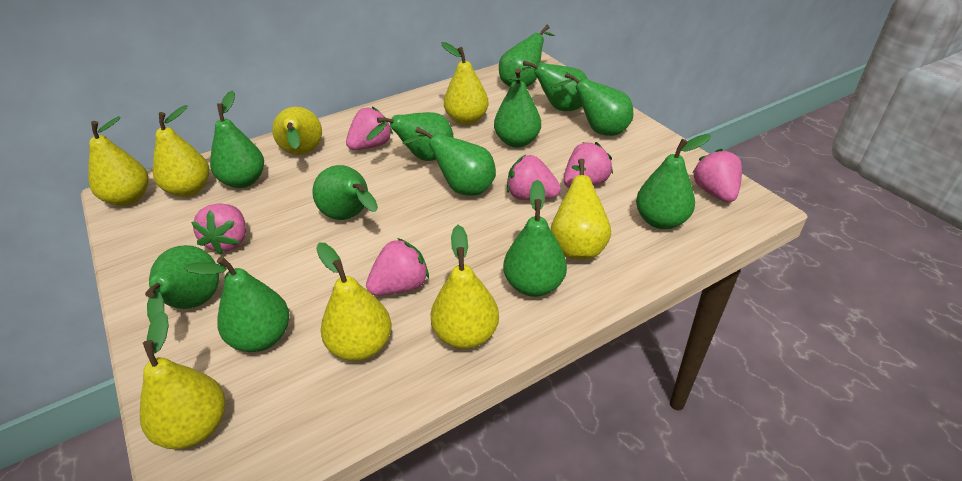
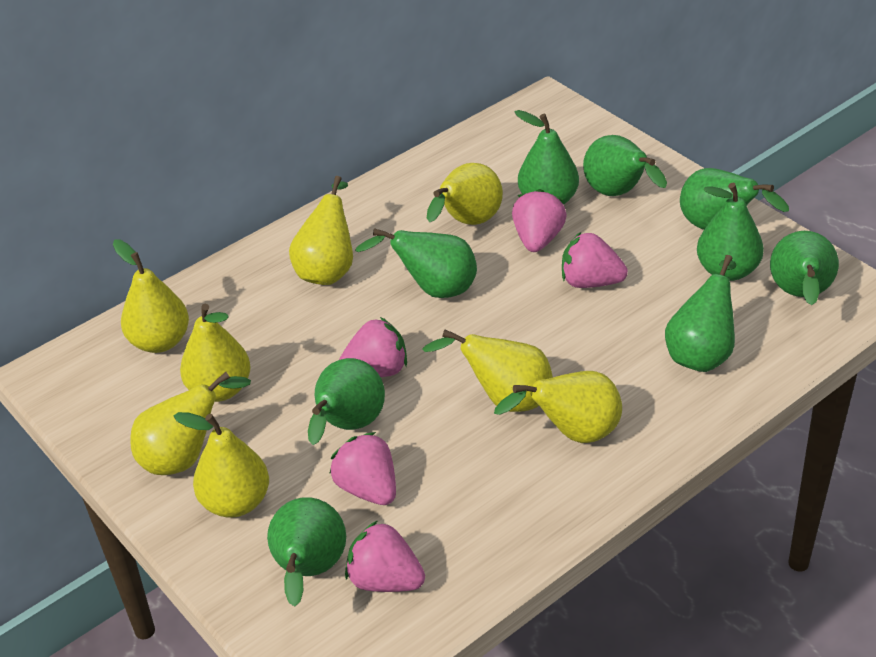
green pear: 12 -> 9
pink strawberry: 6 -> 5

